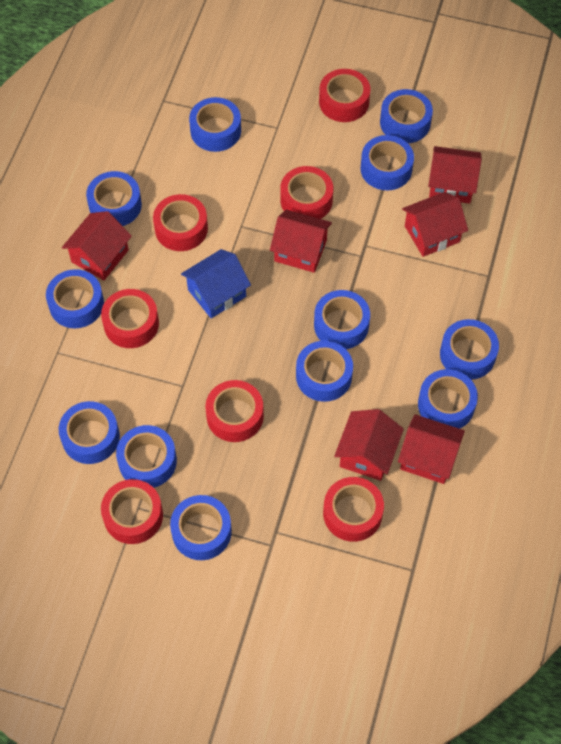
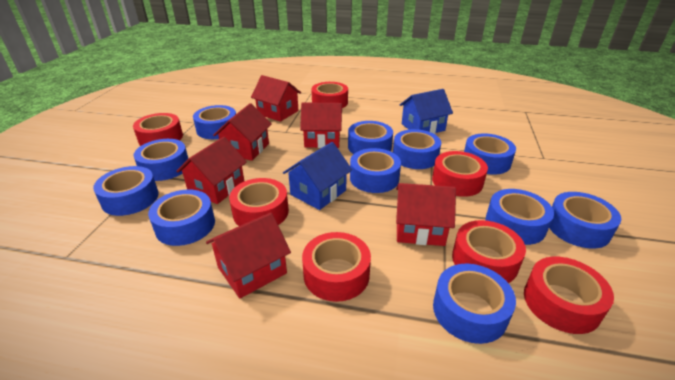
blue house: 1 -> 2
blue tape: 12 -> 11

